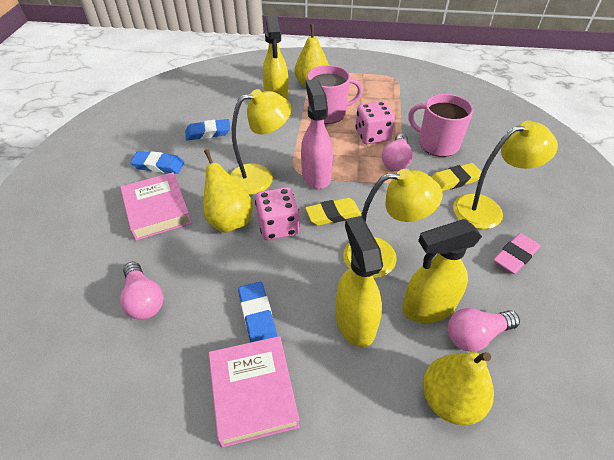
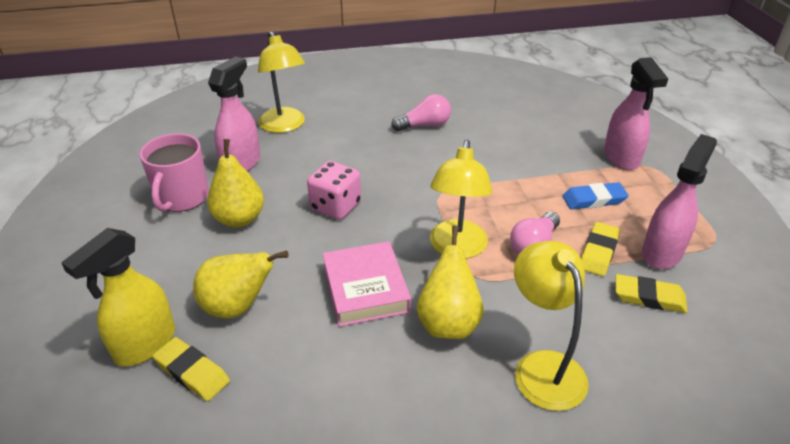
blue eraser: 3 -> 1
pink book: 2 -> 1
pink dice: 2 -> 1
pink eraser: 1 -> 0
pink light bulb: 3 -> 2
pink mug: 2 -> 1
pink spray bottle: 1 -> 3
yellow eraser: 2 -> 3
yellow spray bottle: 3 -> 1

